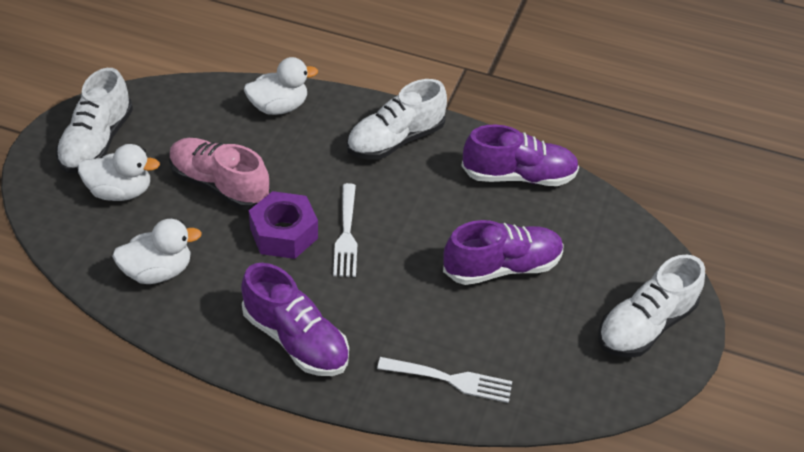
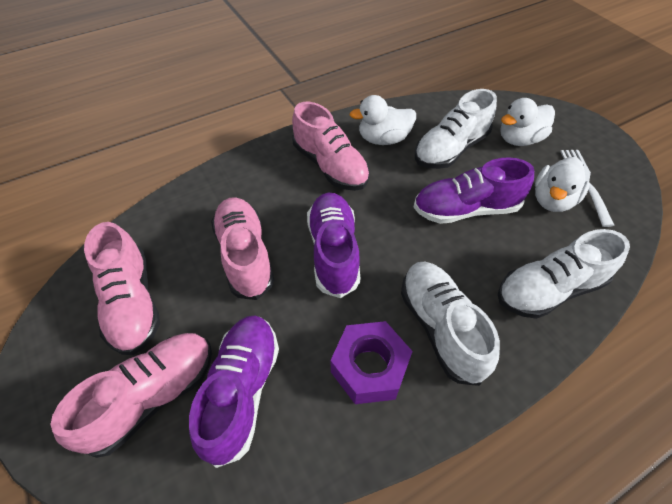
pink shoe: 1 -> 4
white fork: 2 -> 1

